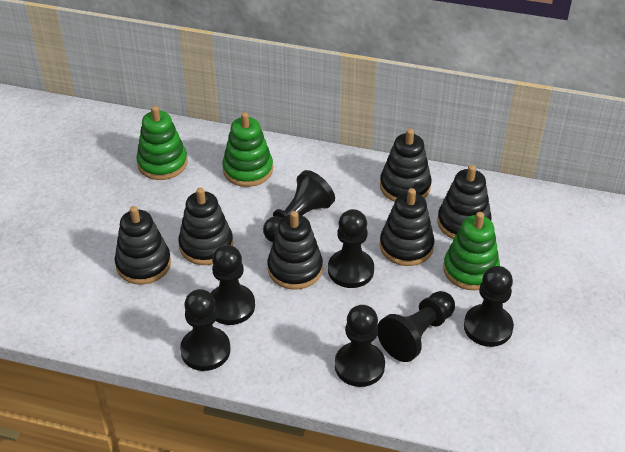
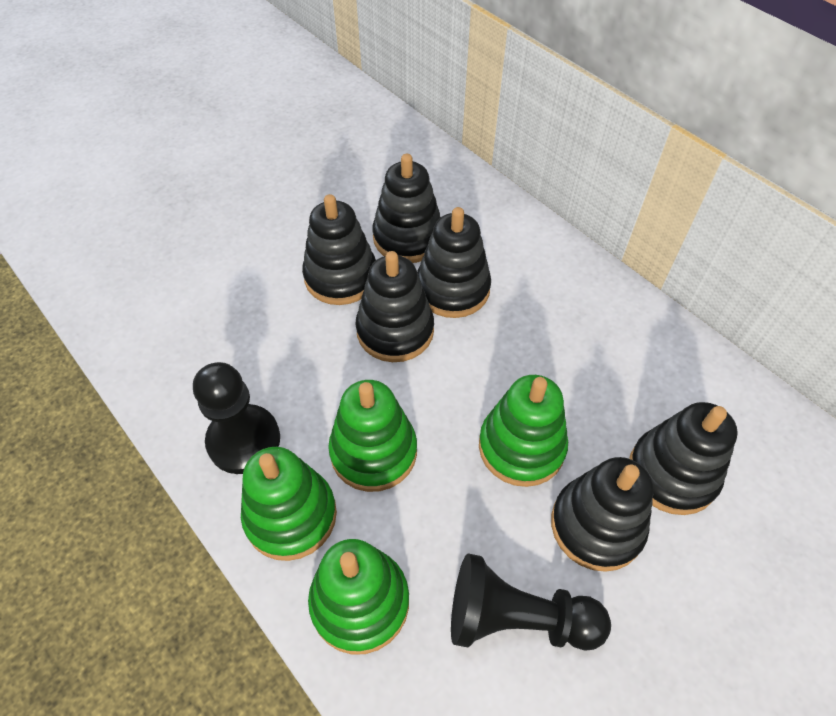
black pawn: 7 -> 2
green stacking toy: 3 -> 4

